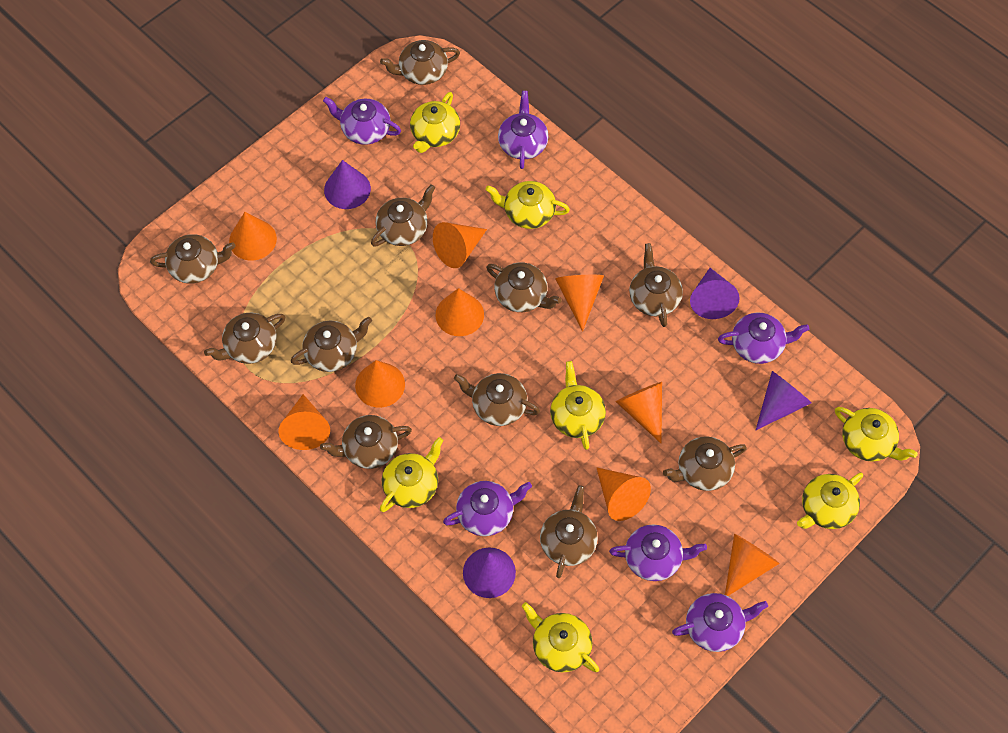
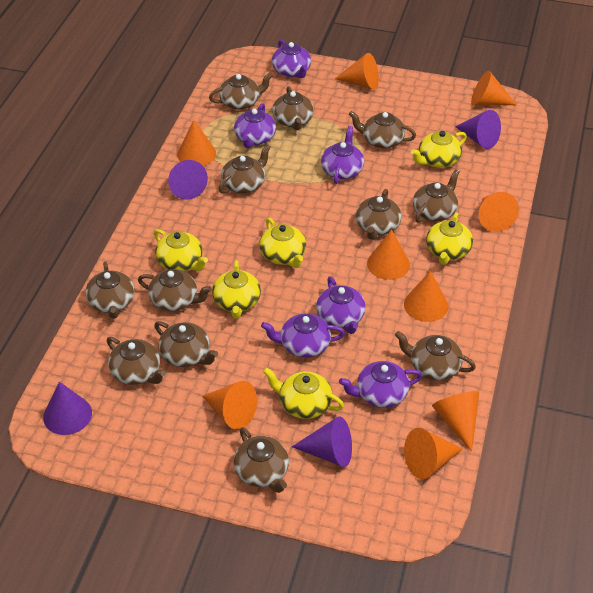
brown teapot: 11 -> 12
yellow teapot: 7 -> 6

